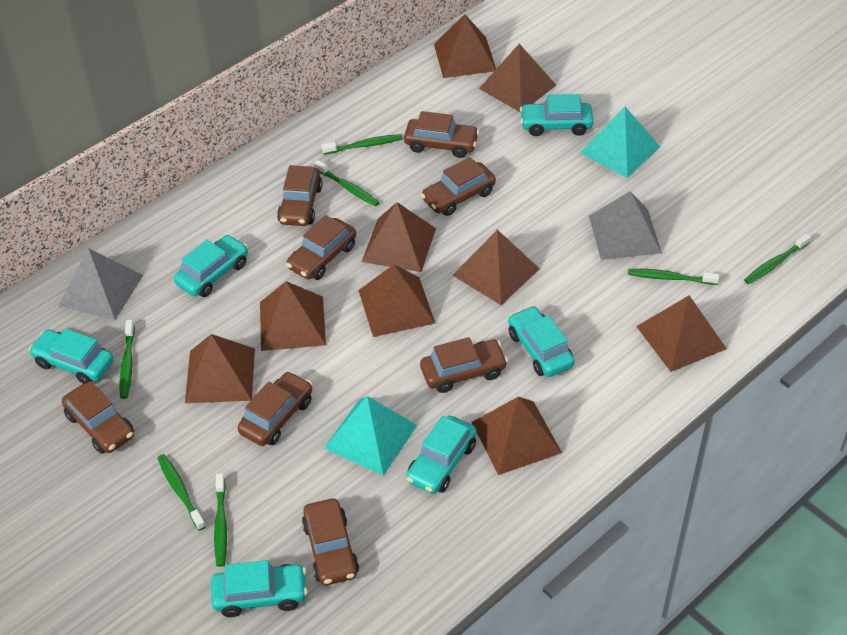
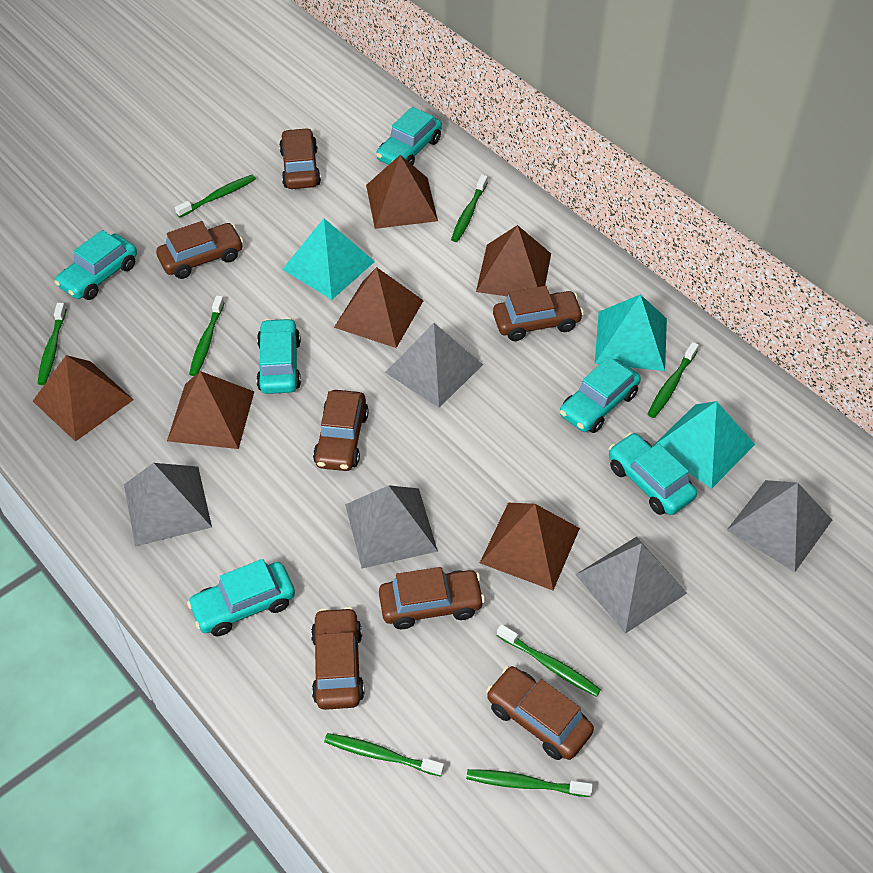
brown car: 8 -> 7
brown pyramid: 9 -> 6
green toothbrush: 7 -> 8
grey pyramid: 2 -> 5
turquoise pyramid: 2 -> 3

